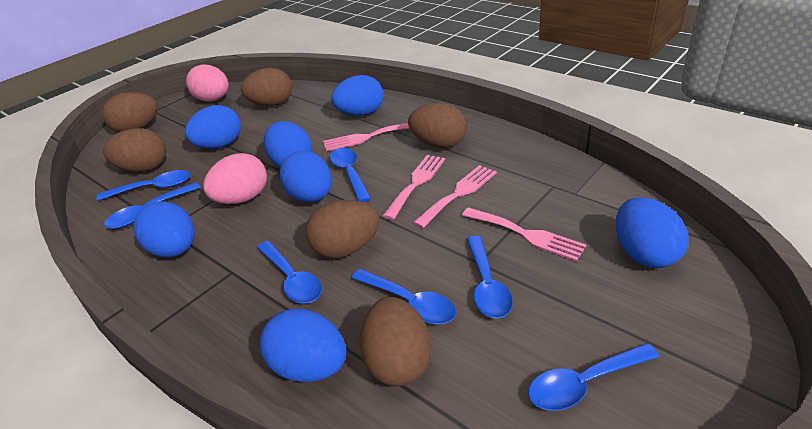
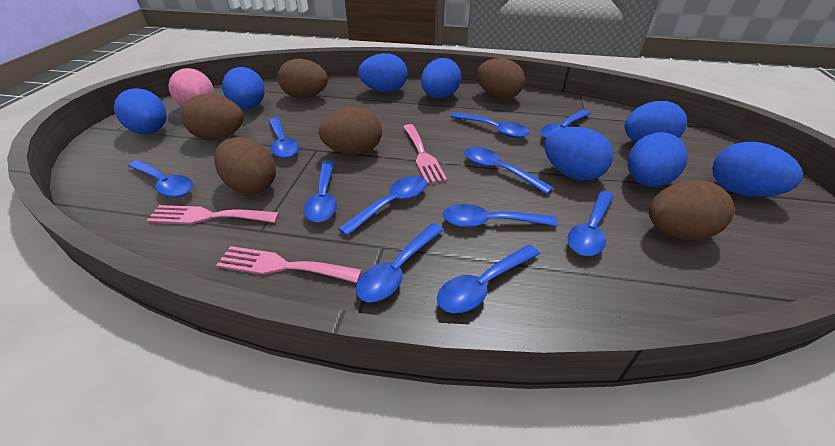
blue egg: 7 -> 8
blue spoon: 7 -> 11
pink egg: 2 -> 1
pink fork: 4 -> 3

